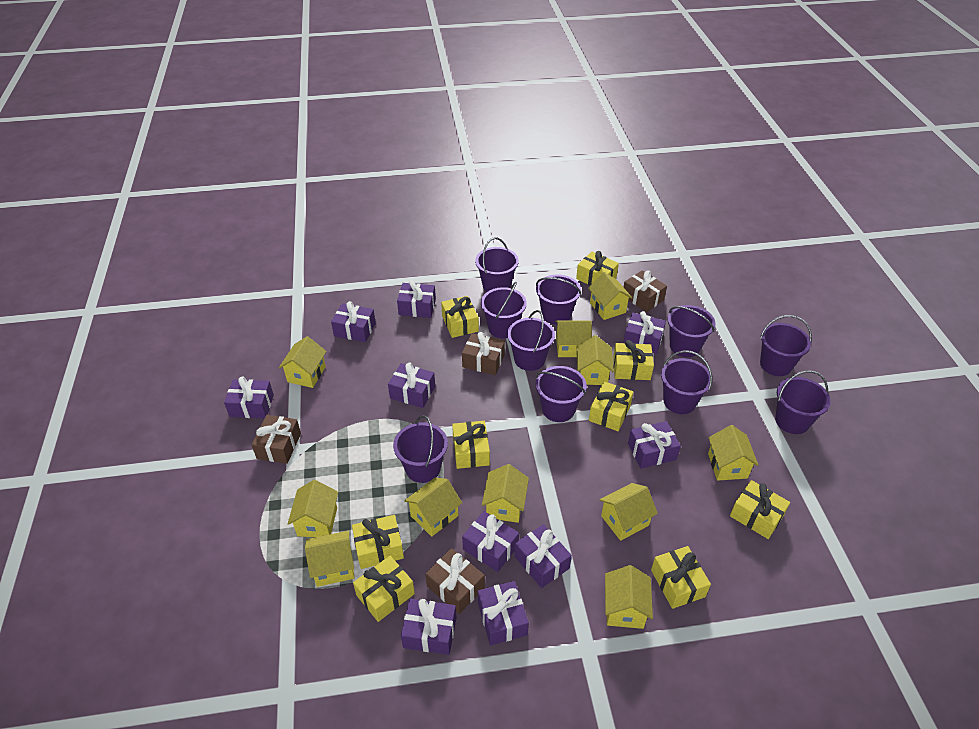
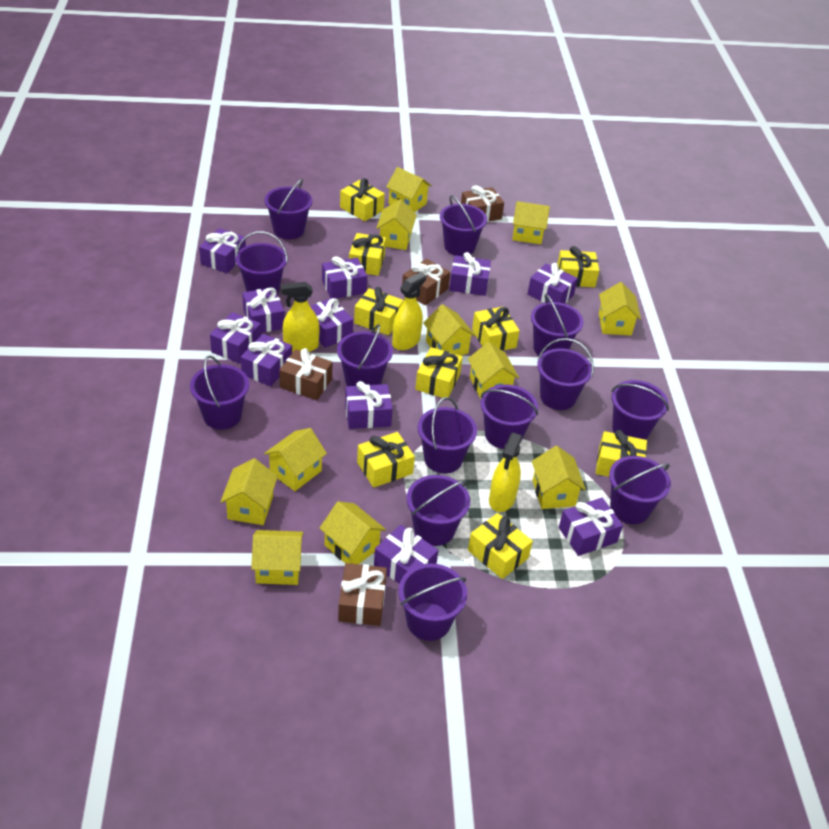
purple bucket: 10 -> 13
purple gift: 10 -> 11
yellow spray bottle: 0 -> 3

